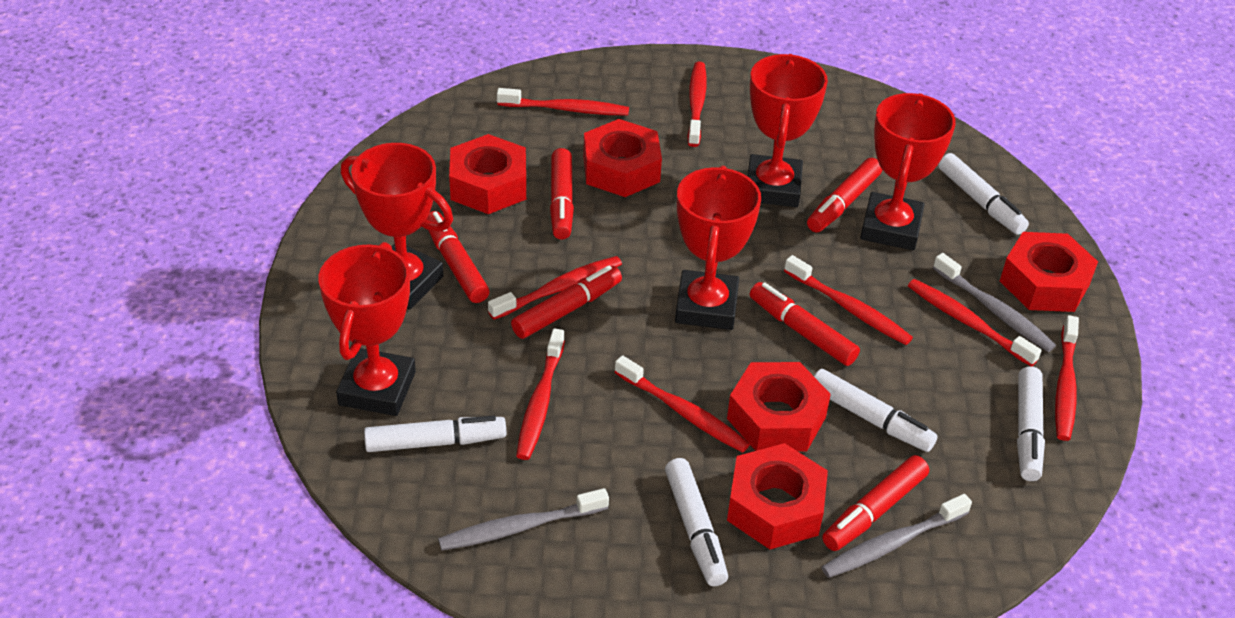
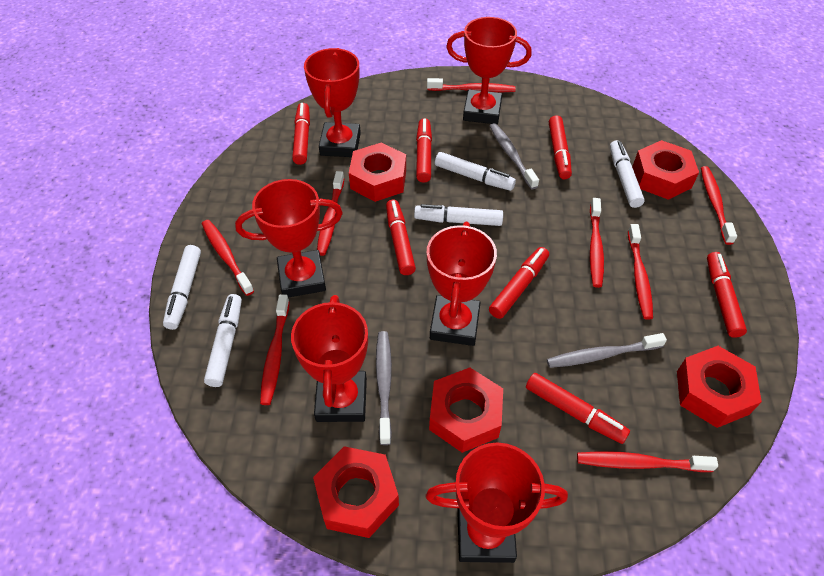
red marker: 6 -> 7
red trophy: 5 -> 6

